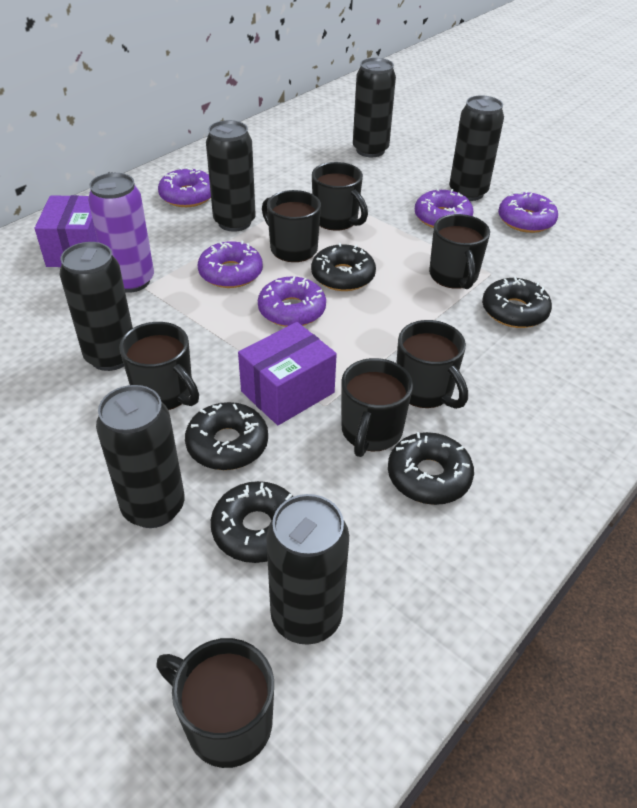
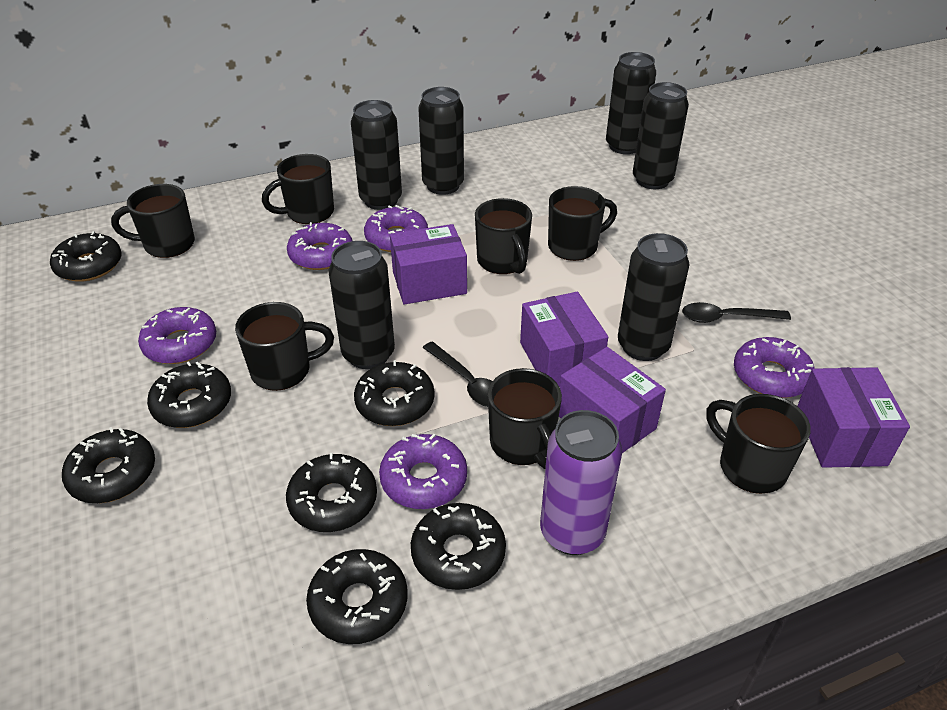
black donut: 5 -> 7
black spoon: 0 -> 2
purple box: 2 -> 4

